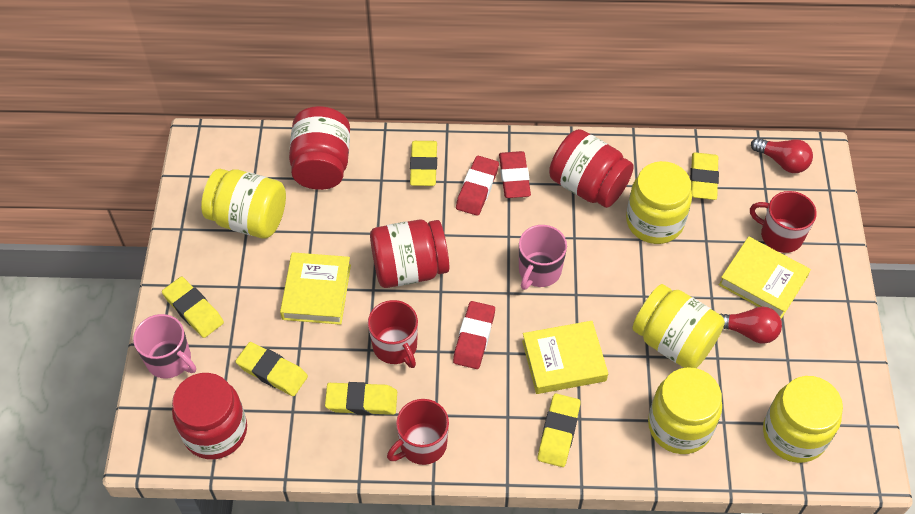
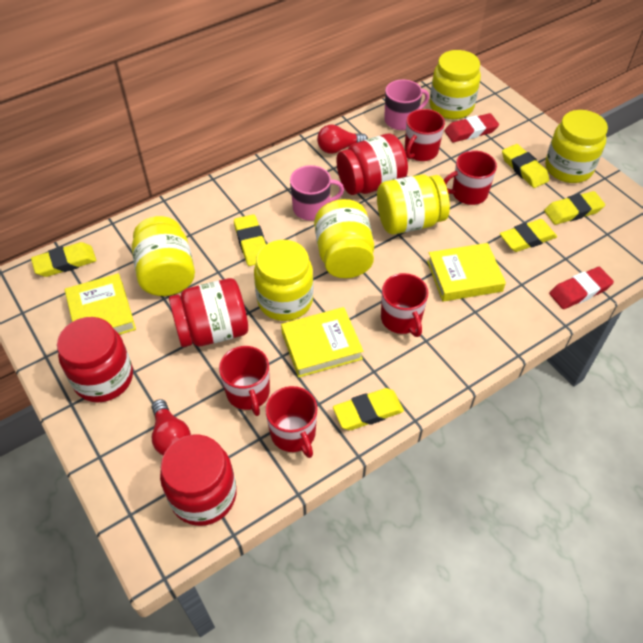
red eraser: 3 -> 2
red mug: 3 -> 5
yellow jar: 5 -> 6

